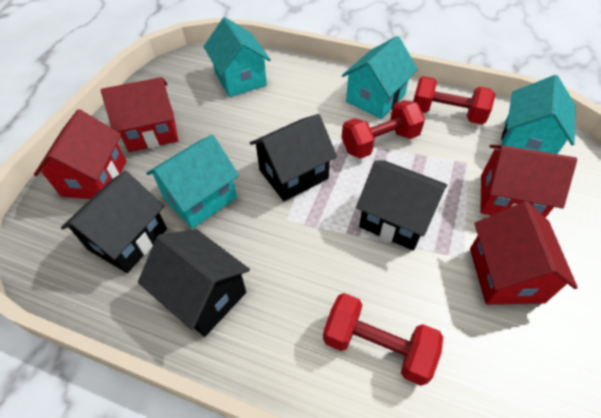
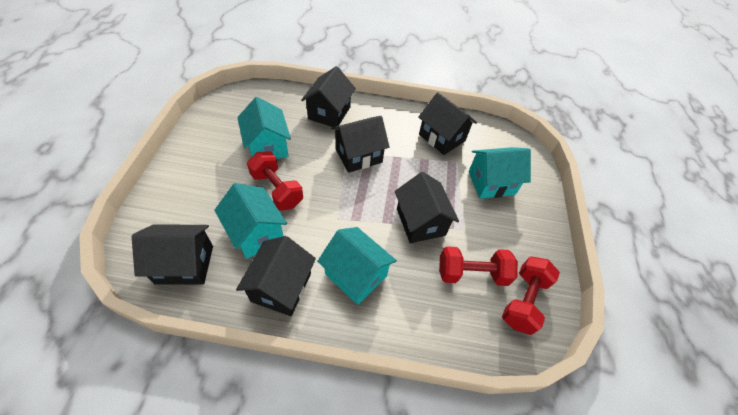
black house: 4 -> 6
red house: 4 -> 0

